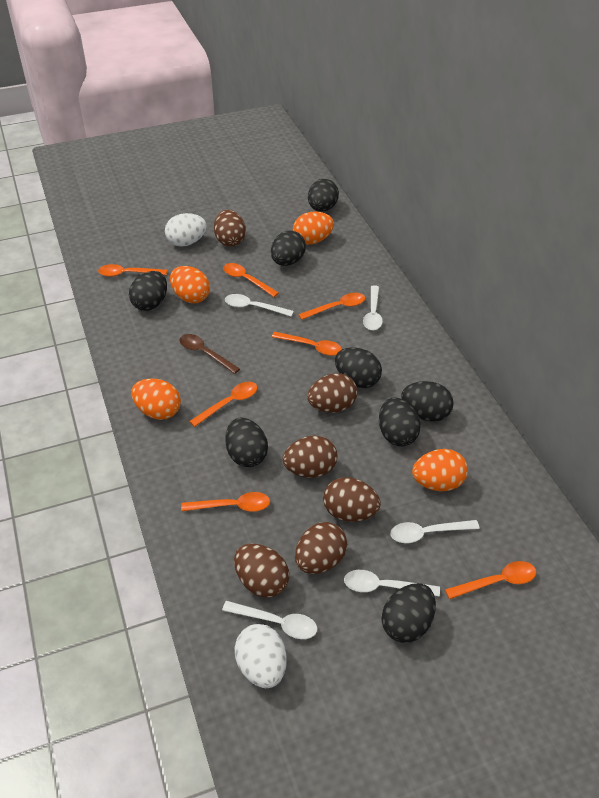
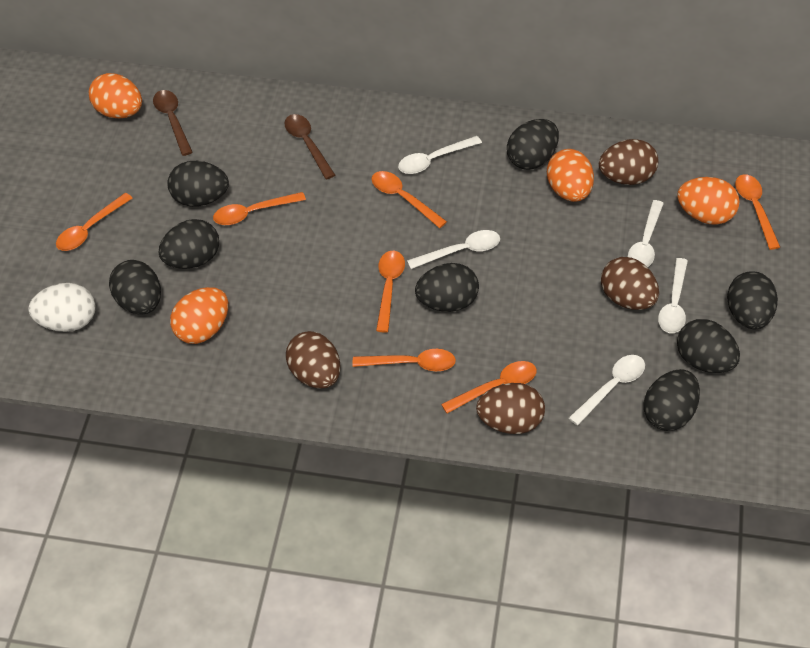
brown egg: 6 -> 4
brown spoon: 1 -> 2
white egg: 2 -> 1

